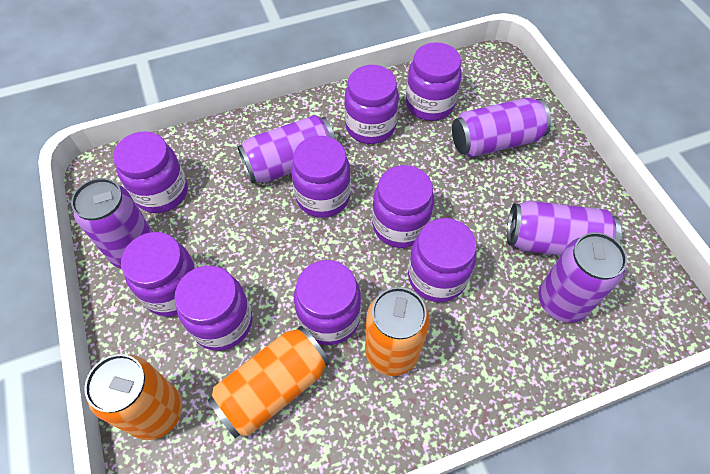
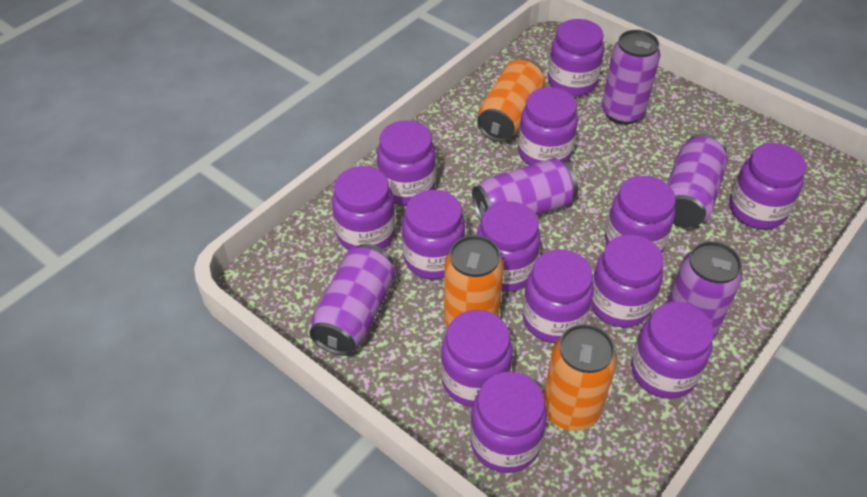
purple jar: 9 -> 13

